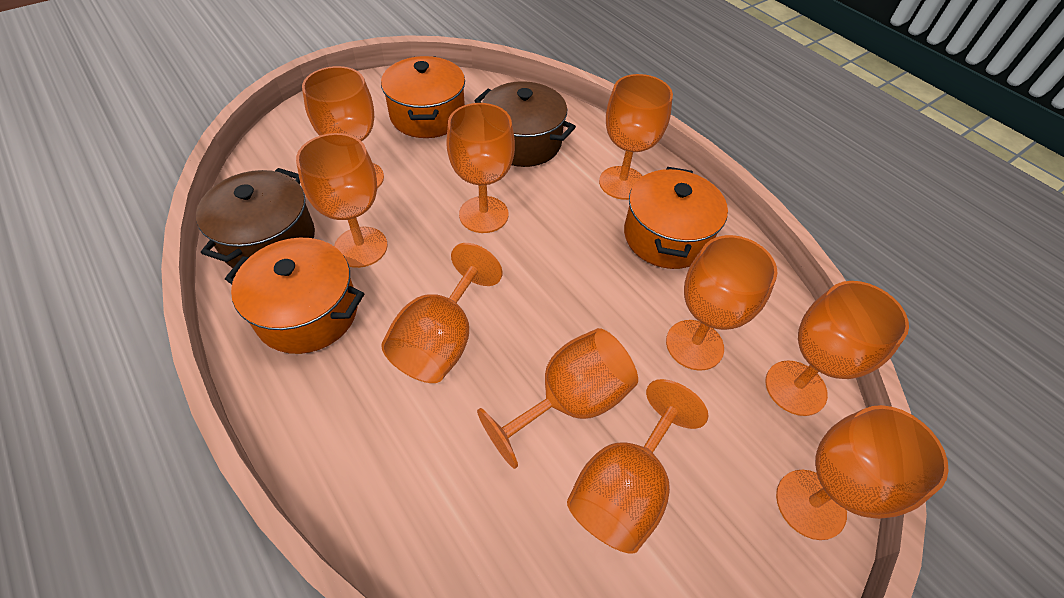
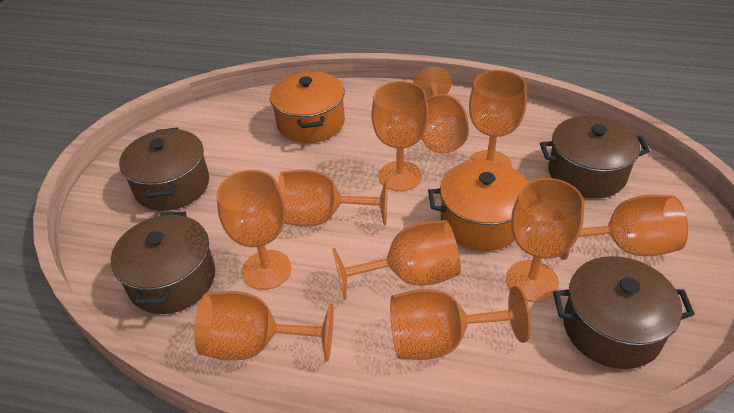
brown pot: 2 -> 4
orange pot: 3 -> 2

